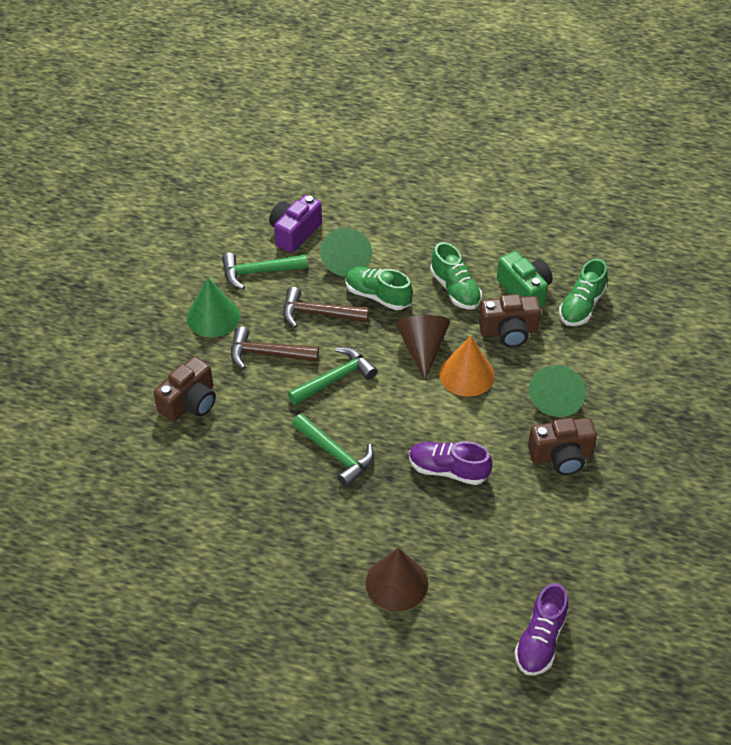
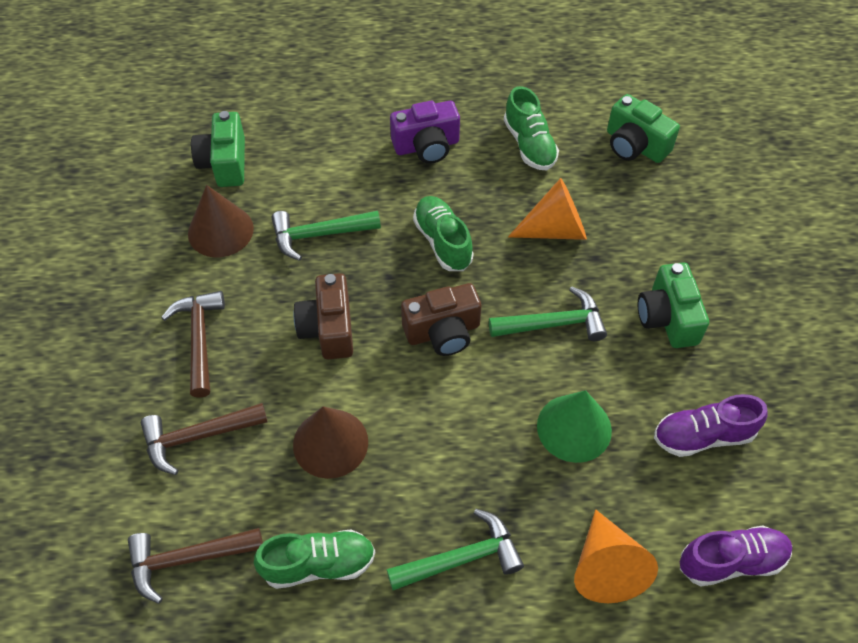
brown camera: 3 -> 2
brown hammer: 2 -> 3
green camera: 1 -> 3
green cone: 3 -> 1
orange cone: 1 -> 2

